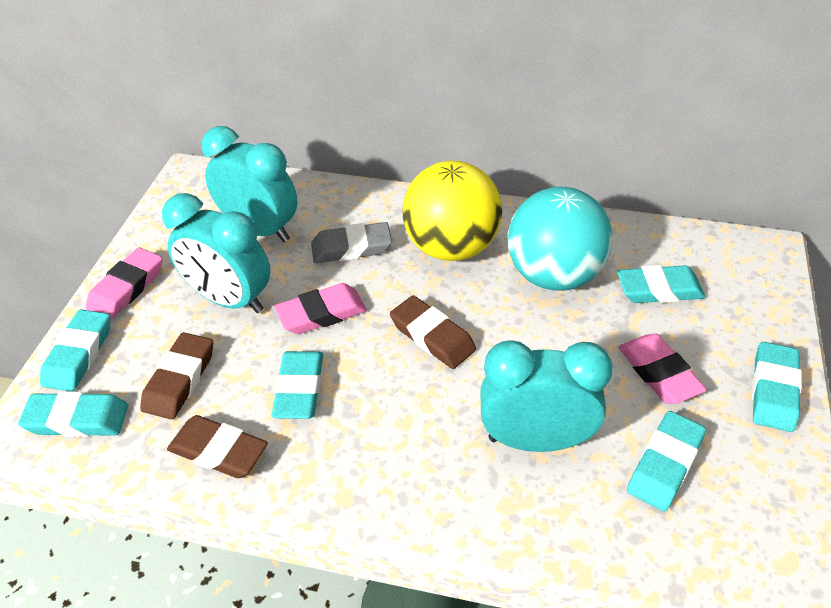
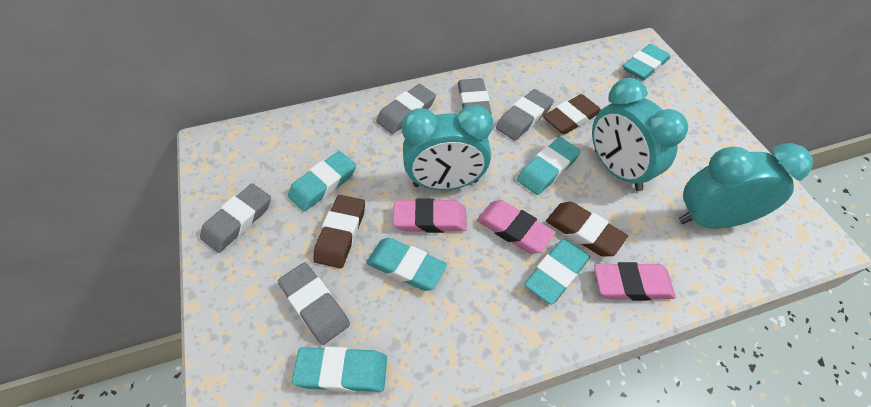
grey eraser: 1 -> 5
turquoise ball: 1 -> 0
yellow ball: 1 -> 0

